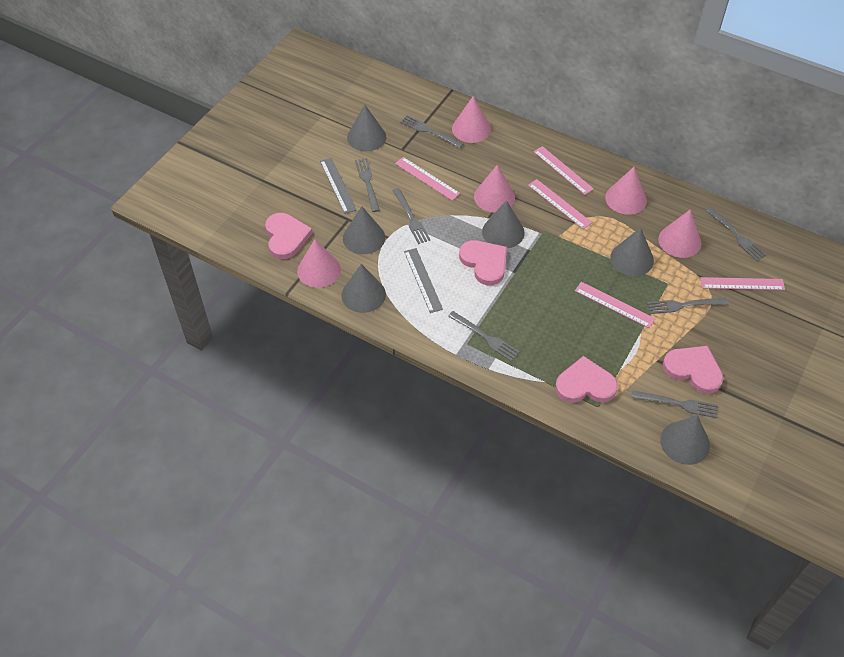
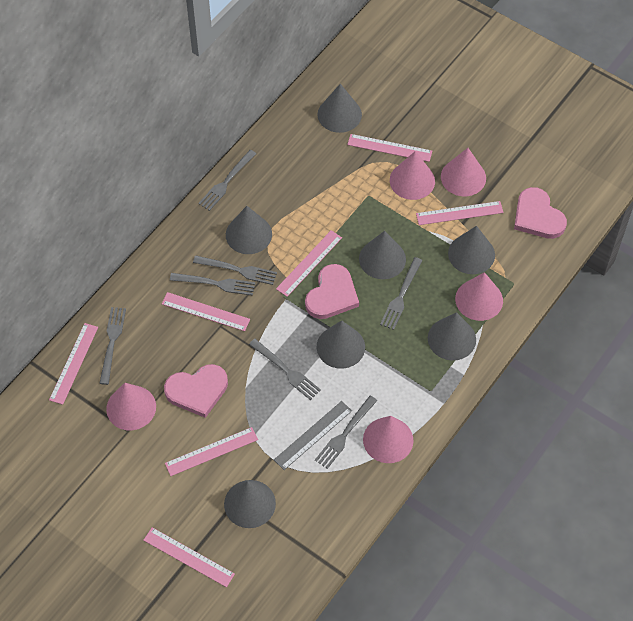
grey cone: 6 -> 7
grey ruler: 2 -> 1
pink heart: 4 -> 3
pink ruler: 5 -> 7

